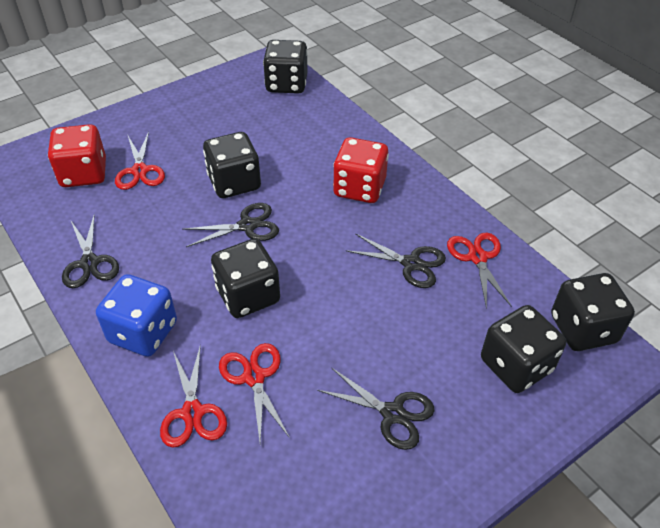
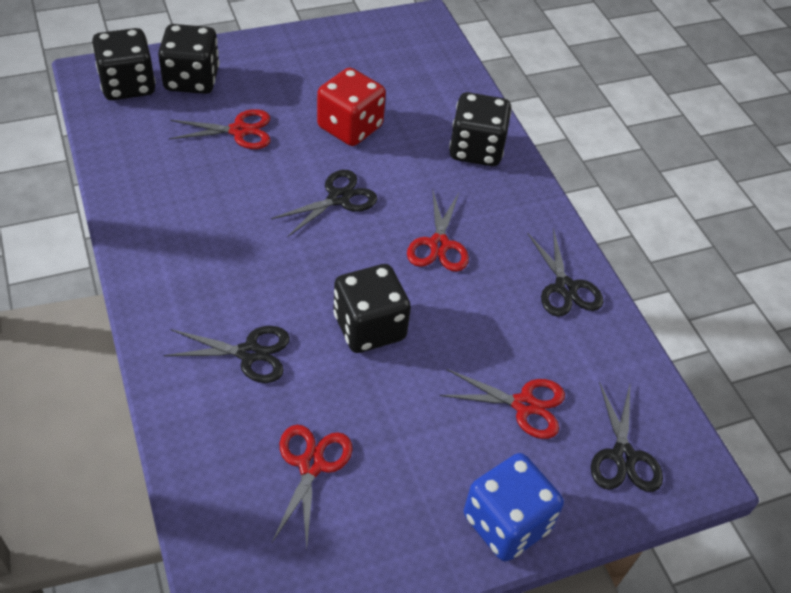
black dice: 5 -> 4
red dice: 2 -> 1

